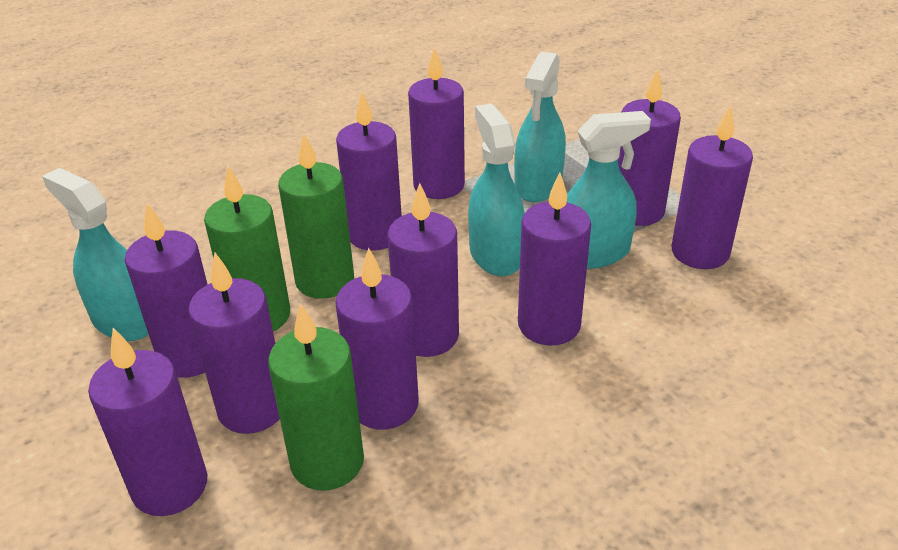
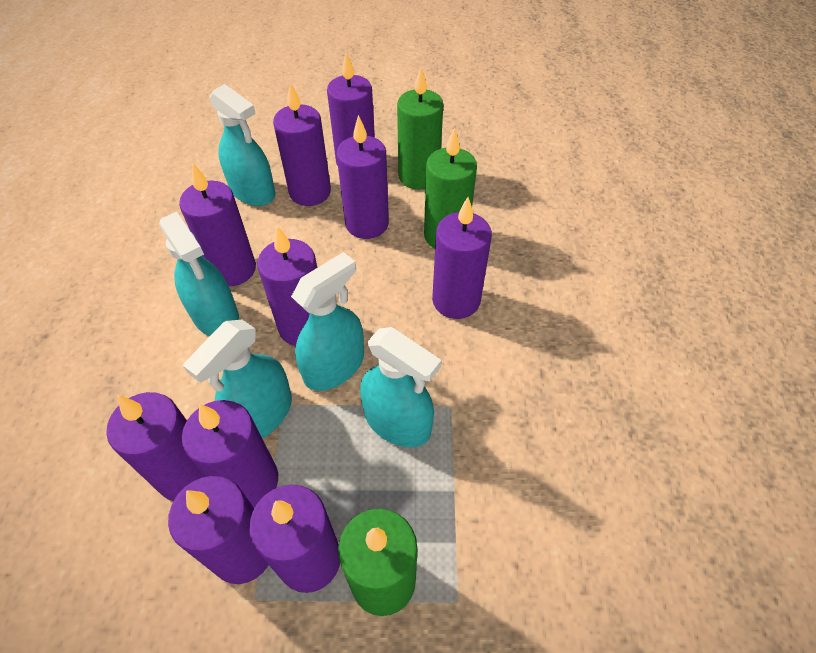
turquoise spray bottle: 4 -> 5

